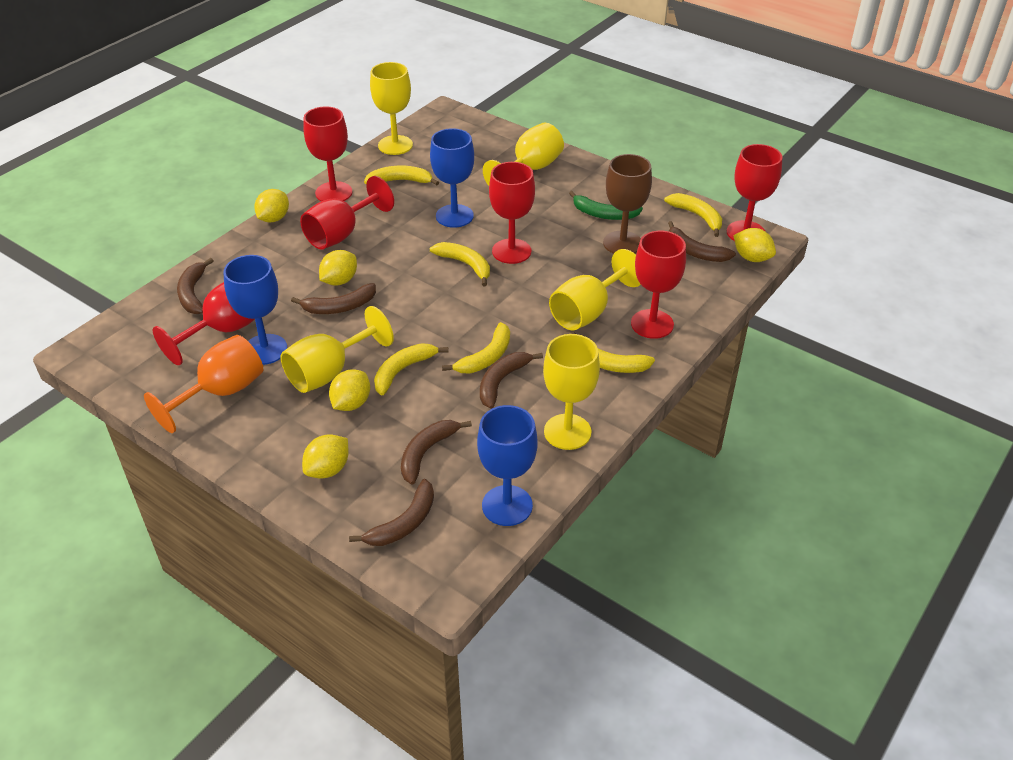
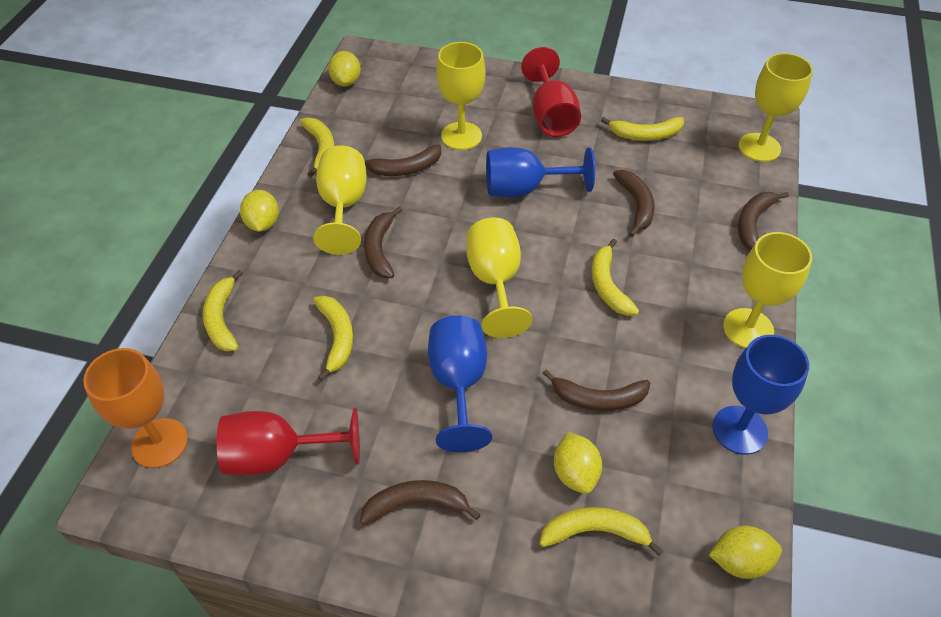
brown goblet: 1 -> 0
green banana: 1 -> 0
red goblet: 6 -> 2
yellow lemon: 5 -> 4

